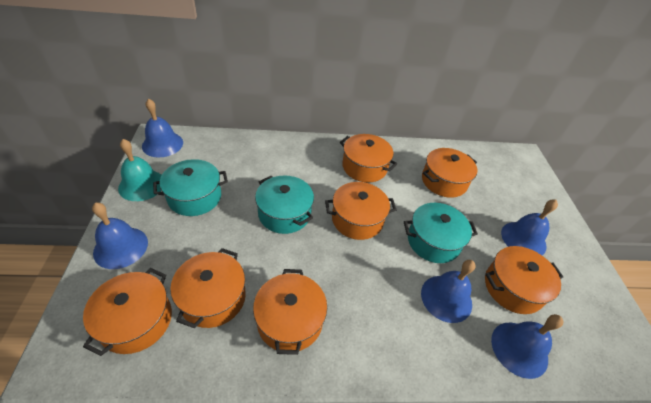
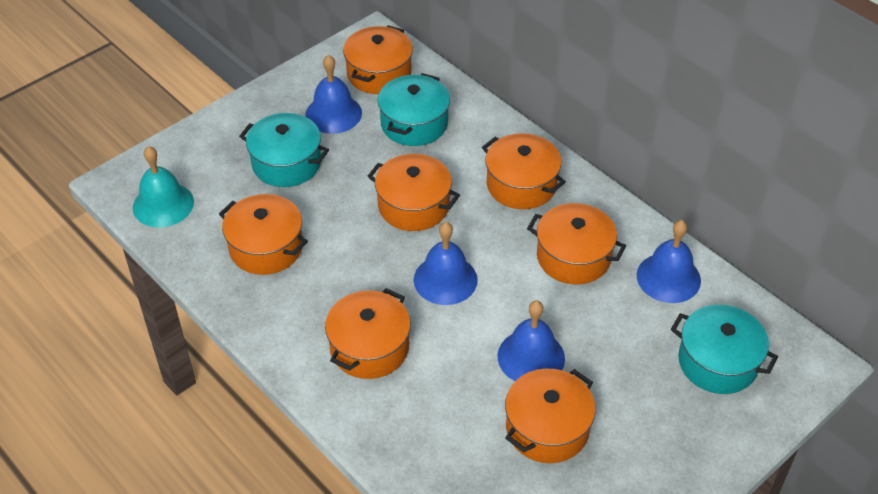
blue bell: 5 -> 4

